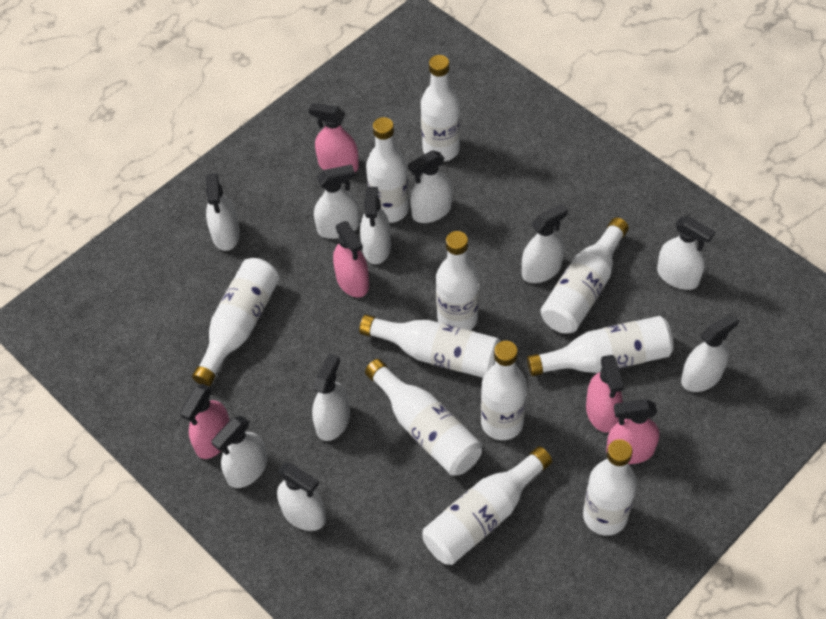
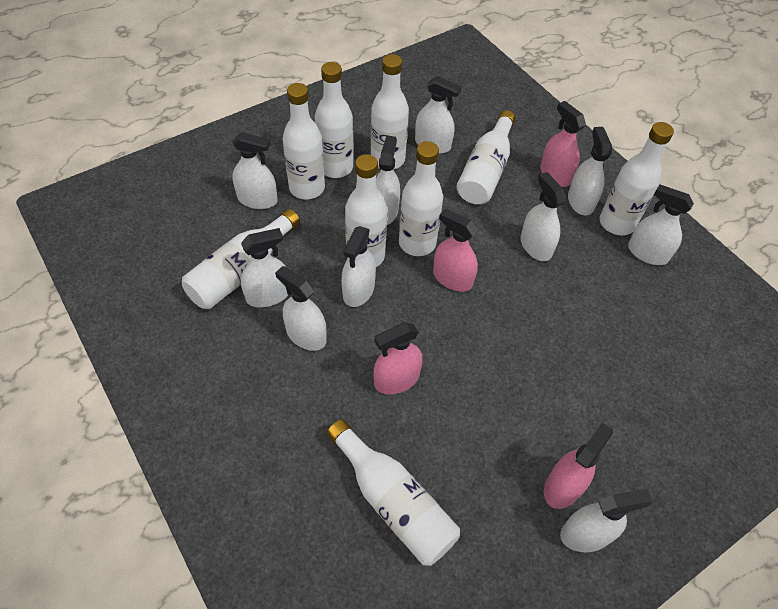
pink spray bottle: 5 -> 4
white bottle: 11 -> 9

